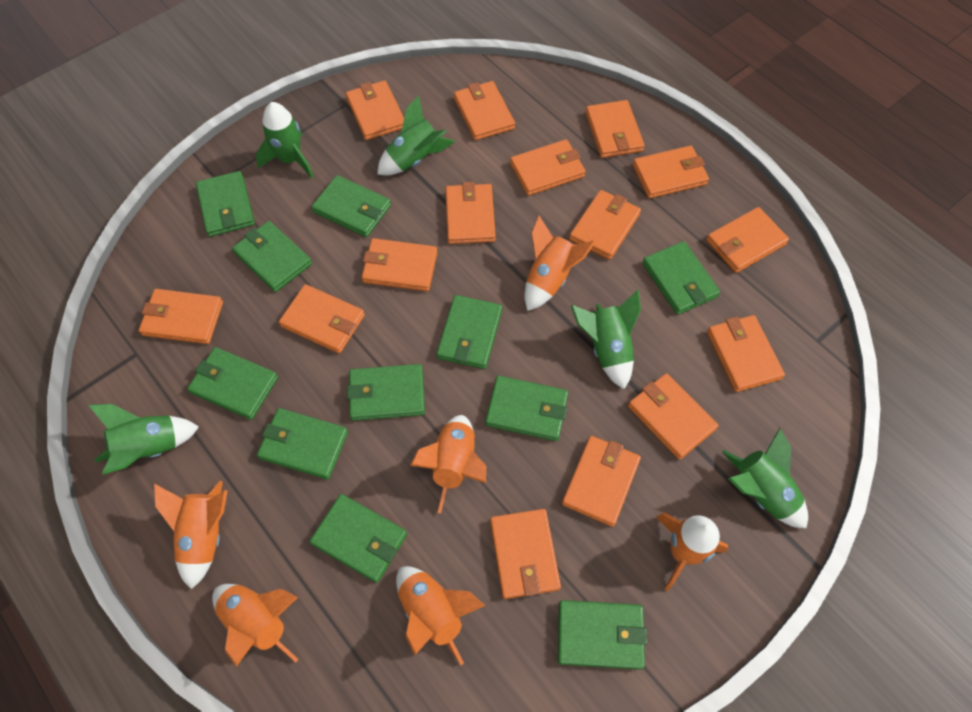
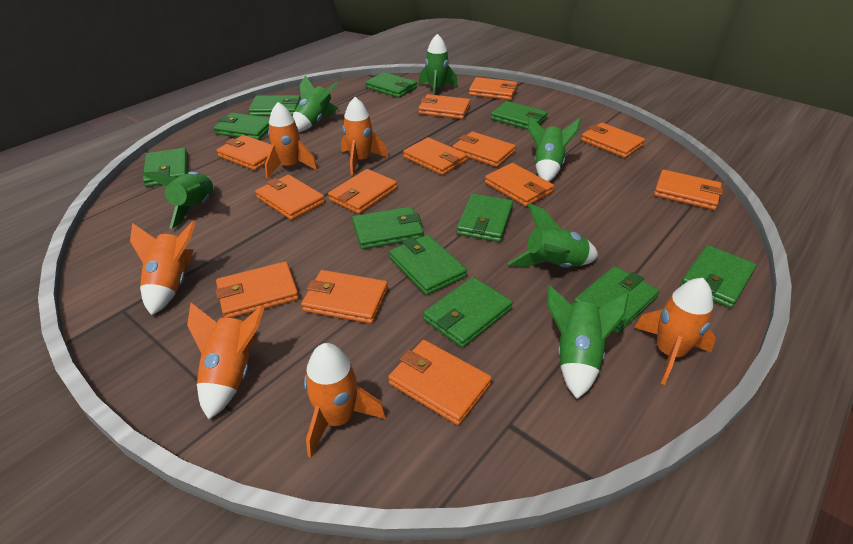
green rocket: 5 -> 6
orange wallet: 15 -> 13

